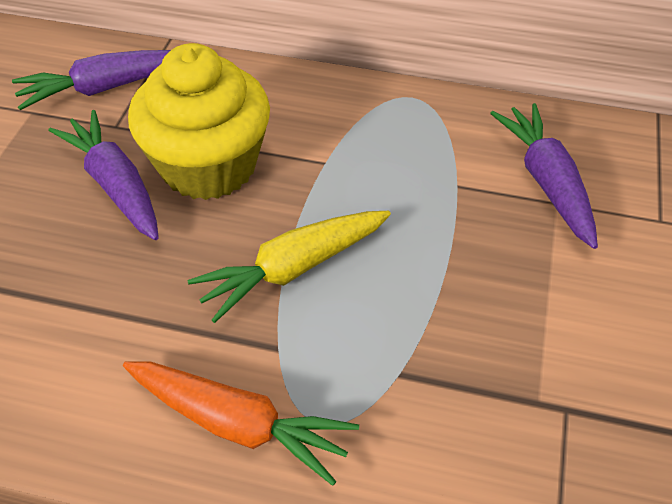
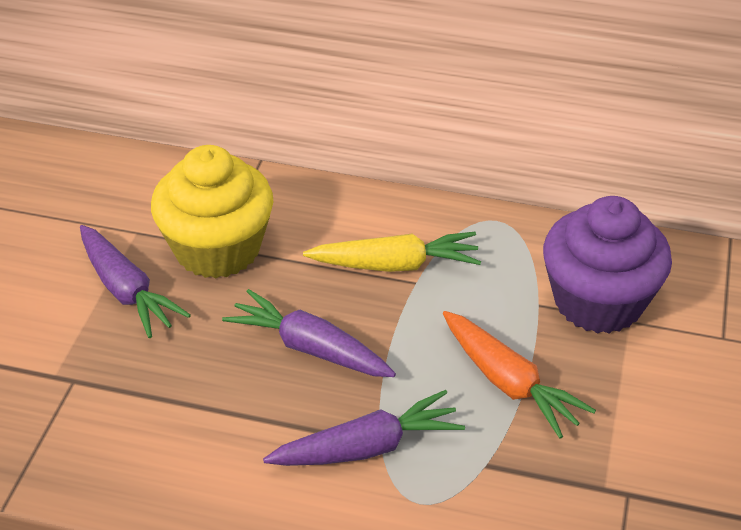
purple cupcake: 0 -> 1

